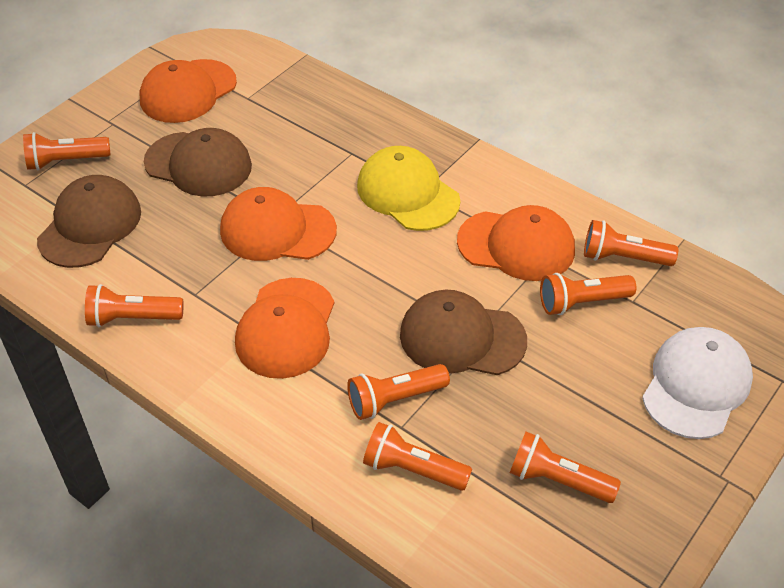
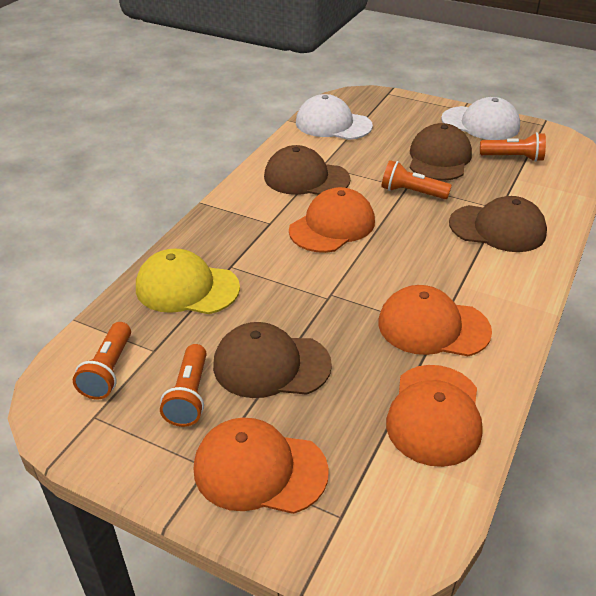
brown cap: 3 -> 4
orange flashlight: 7 -> 4
white cap: 1 -> 2

